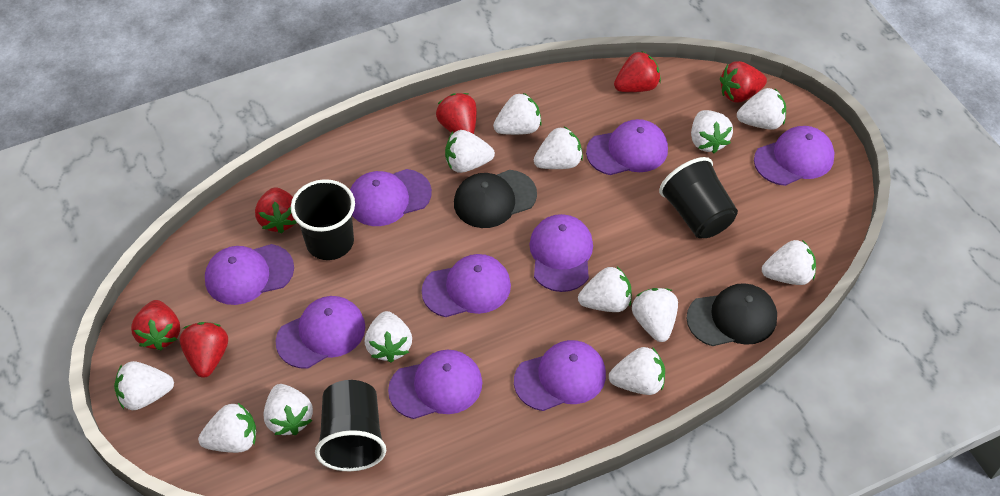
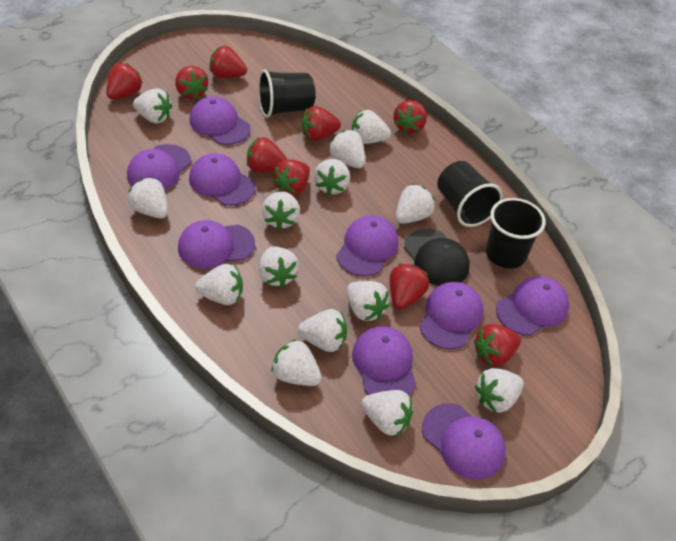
black cap: 2 -> 1
red strawberry: 6 -> 9
white strawberry: 13 -> 14

